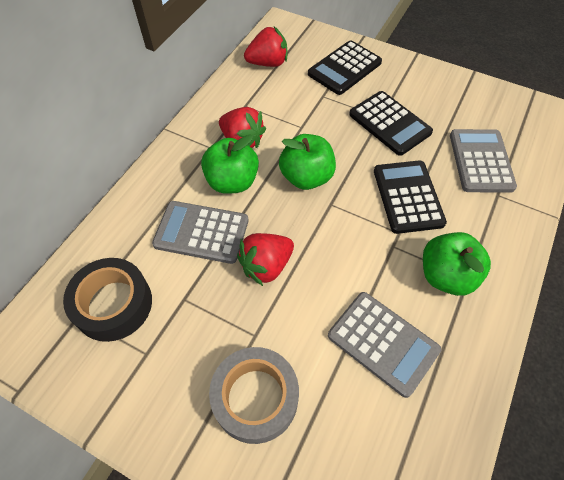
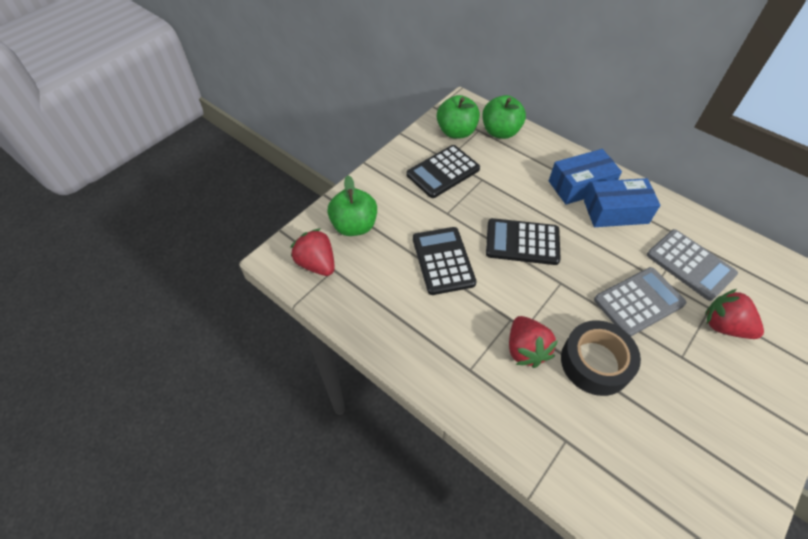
blue box: 0 -> 2
grey calculator: 3 -> 2
grey tape: 1 -> 0

